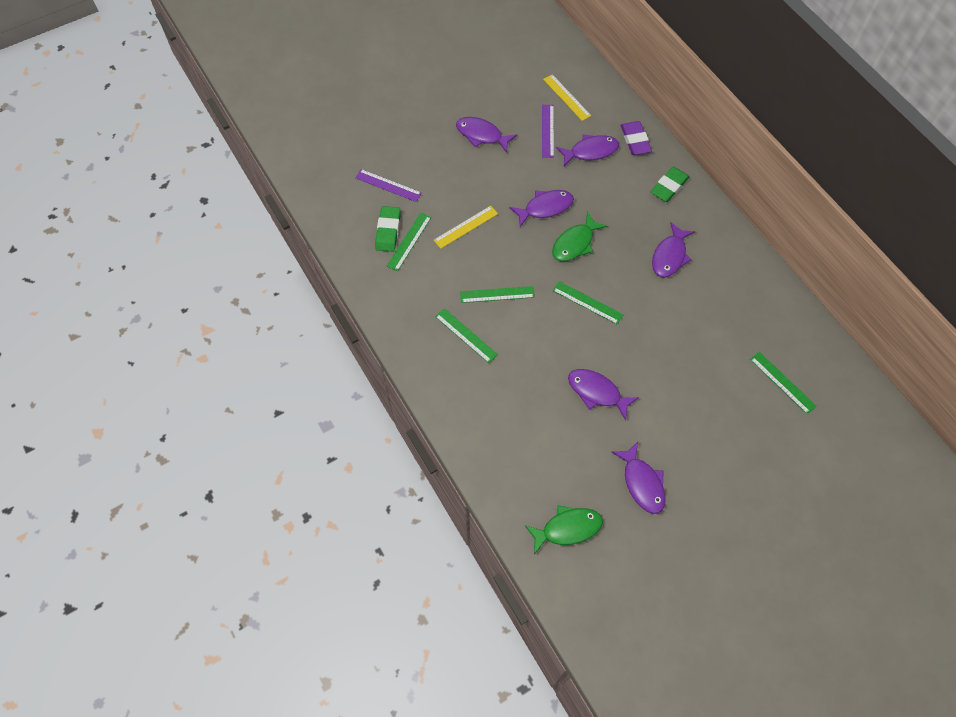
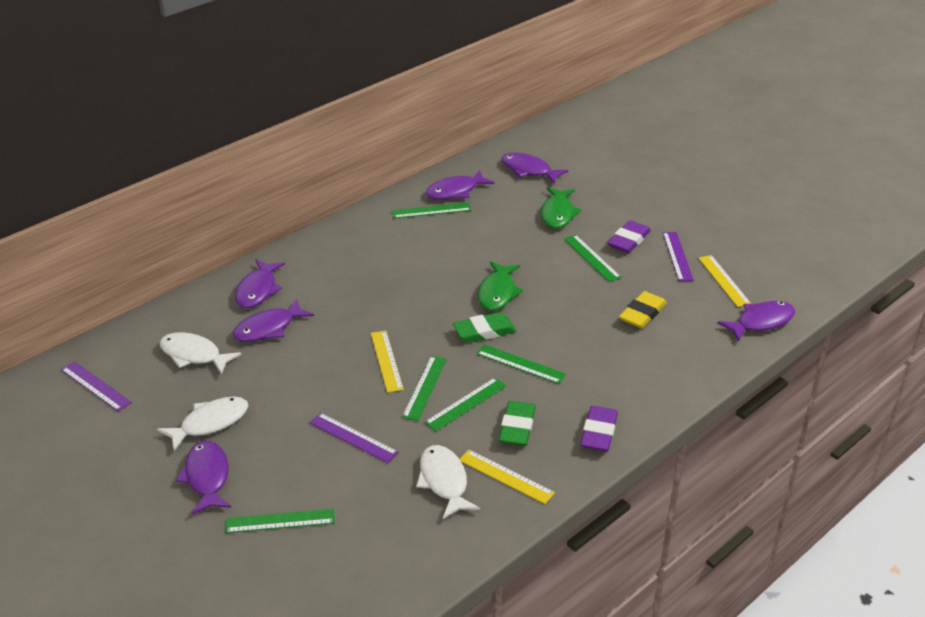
green ruler: 5 -> 6
purple eraser: 1 -> 2
purple ruler: 2 -> 3
white fish: 0 -> 3
yellow eraser: 0 -> 1
yellow ruler: 2 -> 3

